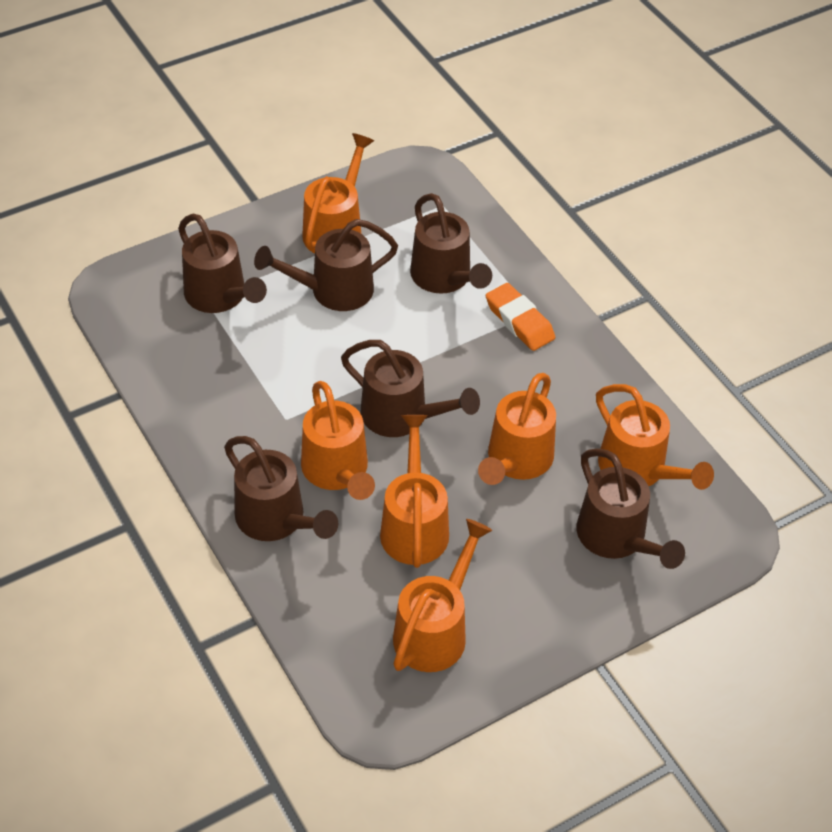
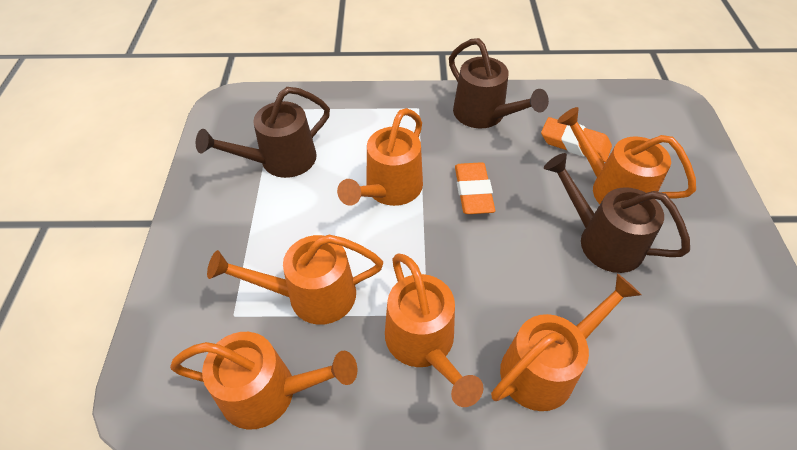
brown watering can: 6 -> 3
orange eraser: 1 -> 2

